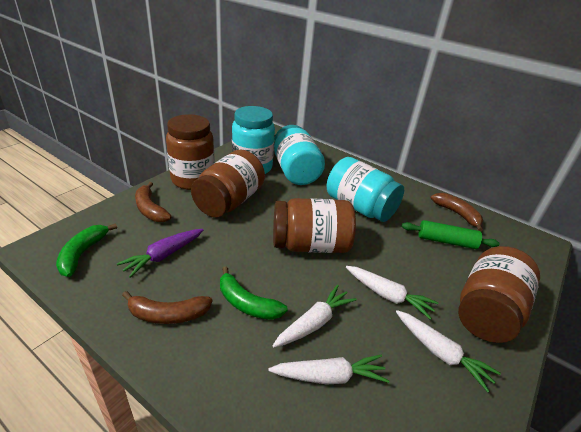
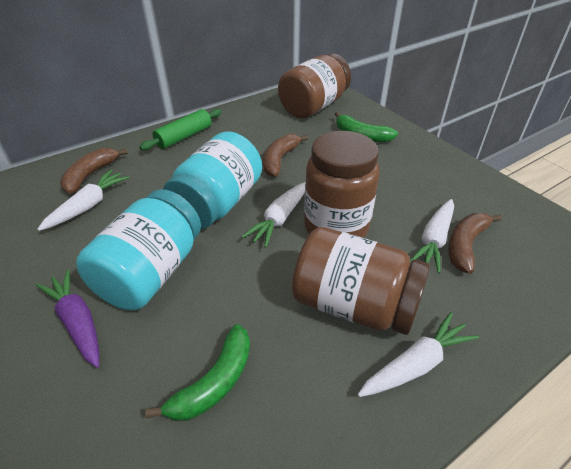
brown jar: 4 -> 3
turquoise jar: 3 -> 2

